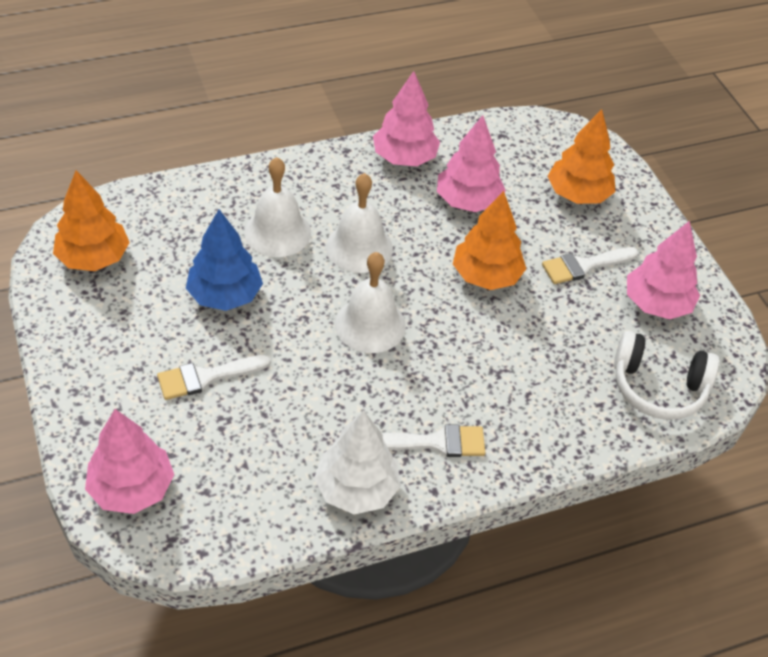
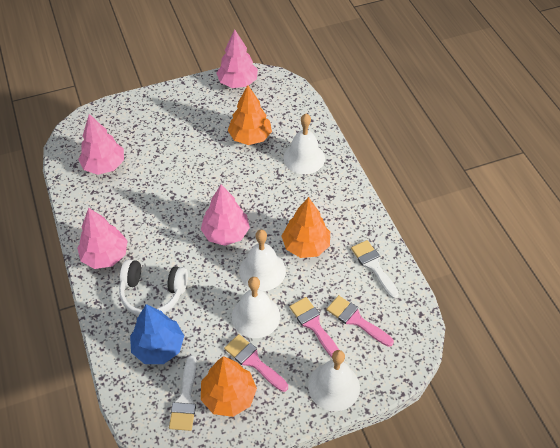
pink brush: 0 -> 3
white bell: 3 -> 4
white brush: 3 -> 2
white tree: 1 -> 0

